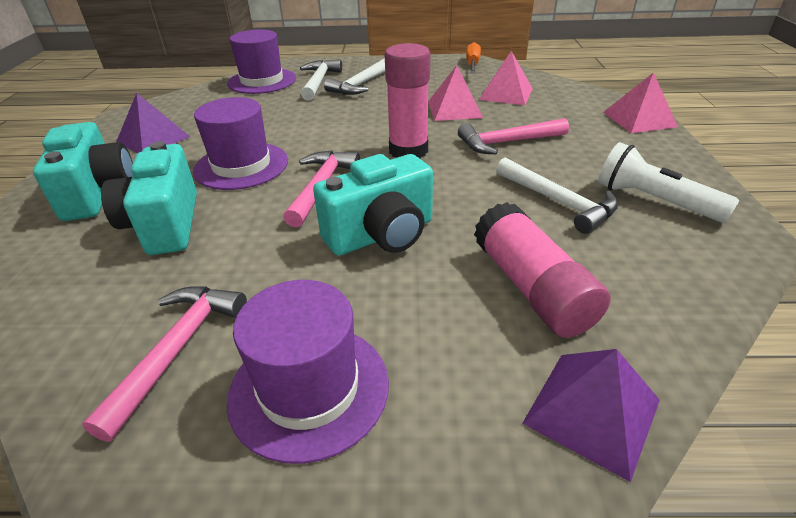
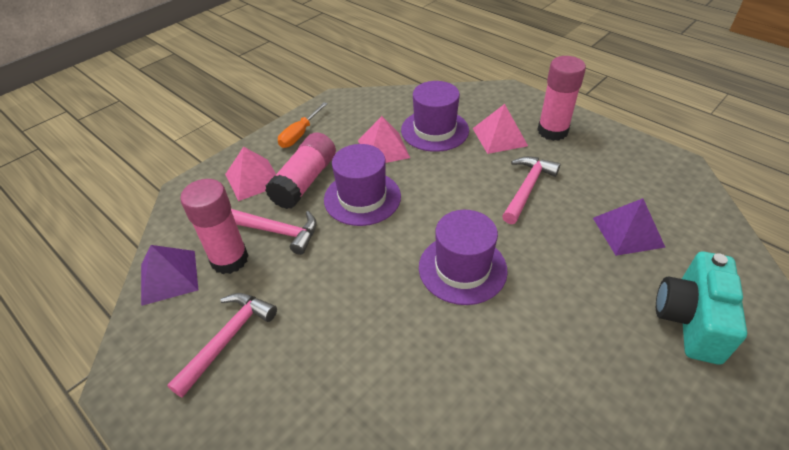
pink glue stick: 2 -> 3
turquoise camera: 3 -> 1
white flashlight: 1 -> 0
white hammer: 3 -> 0

